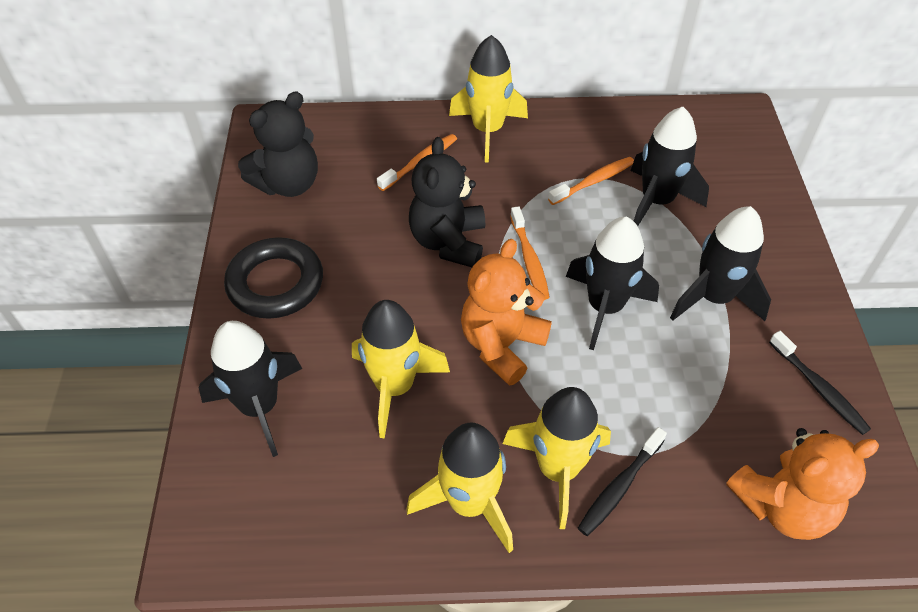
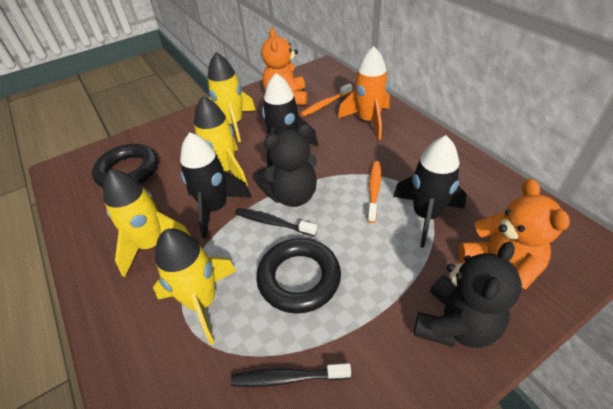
black ring: 1 -> 2
black rocket: 4 -> 3
orange rocket: 0 -> 1
orange toothbrush: 3 -> 2

